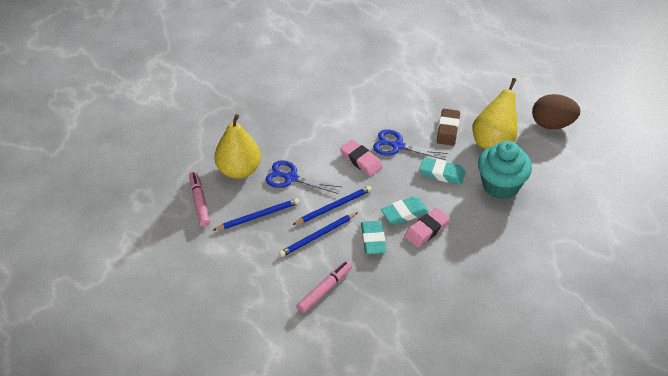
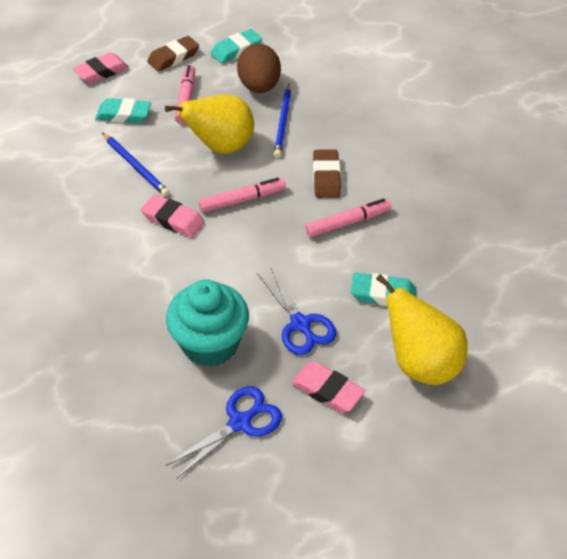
blue pencil: 3 -> 2
brown eraser: 1 -> 2
pink eraser: 2 -> 3
pink marker: 2 -> 3

